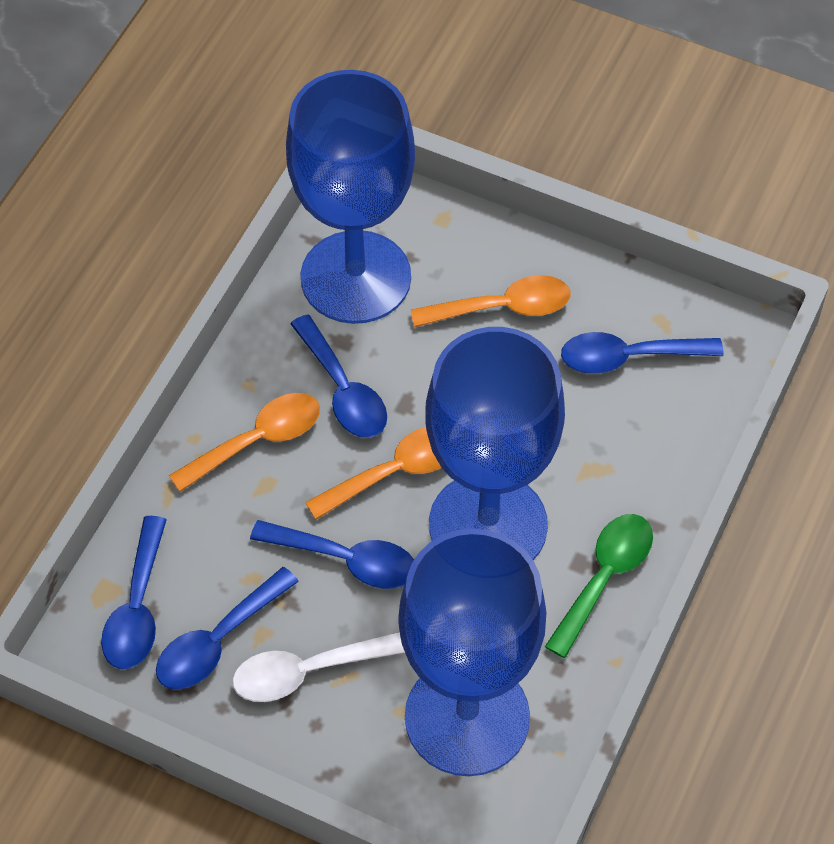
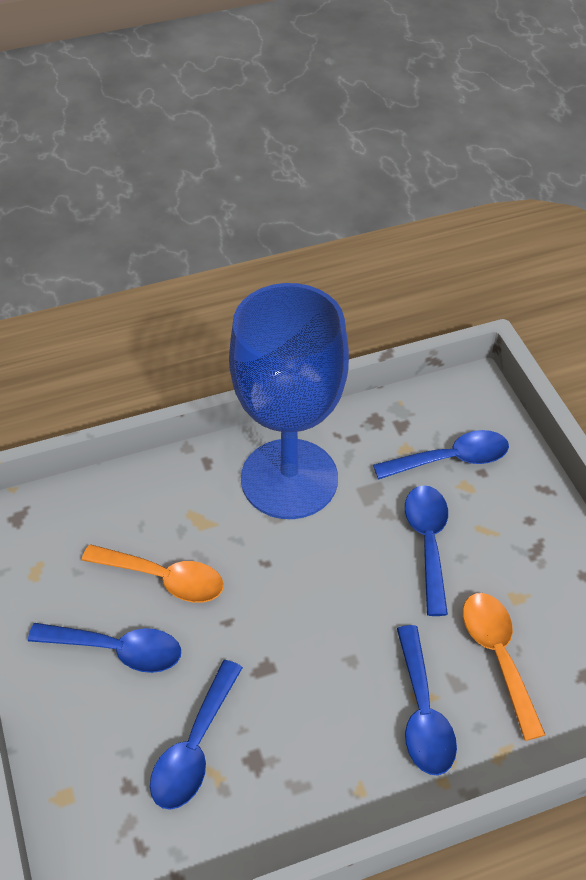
blue goblet: 3 -> 1
green spoon: 1 -> 0
orange spoon: 3 -> 2
white spoon: 1 -> 0

